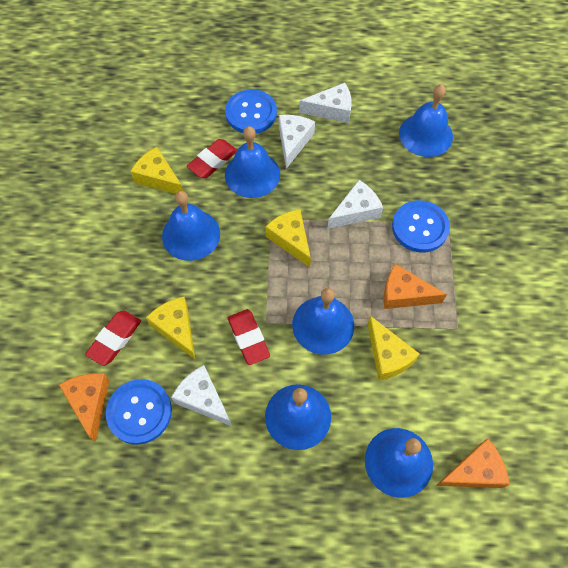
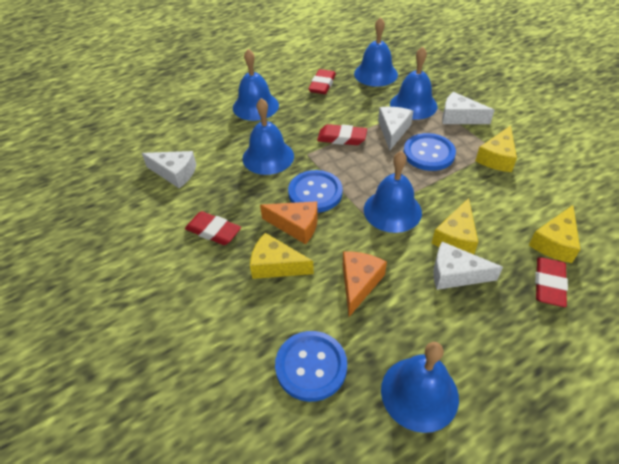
orange cheese: 3 -> 2
red eraser: 3 -> 4

